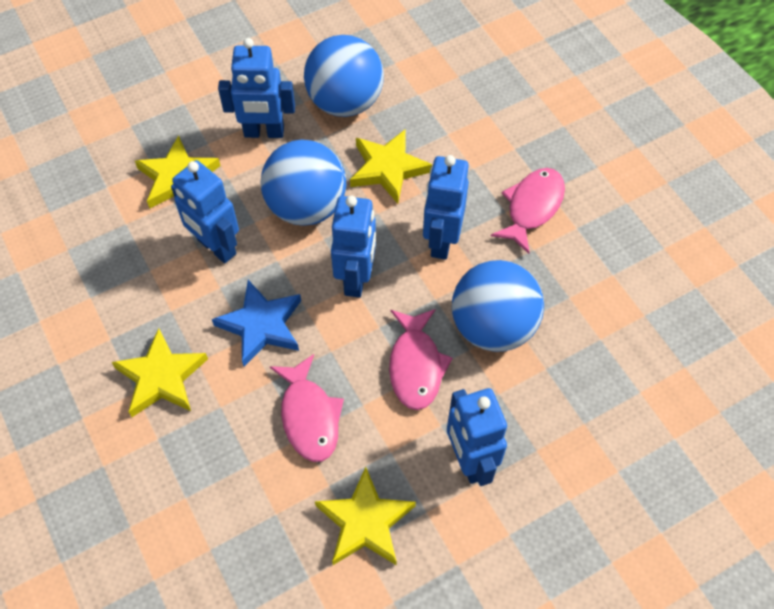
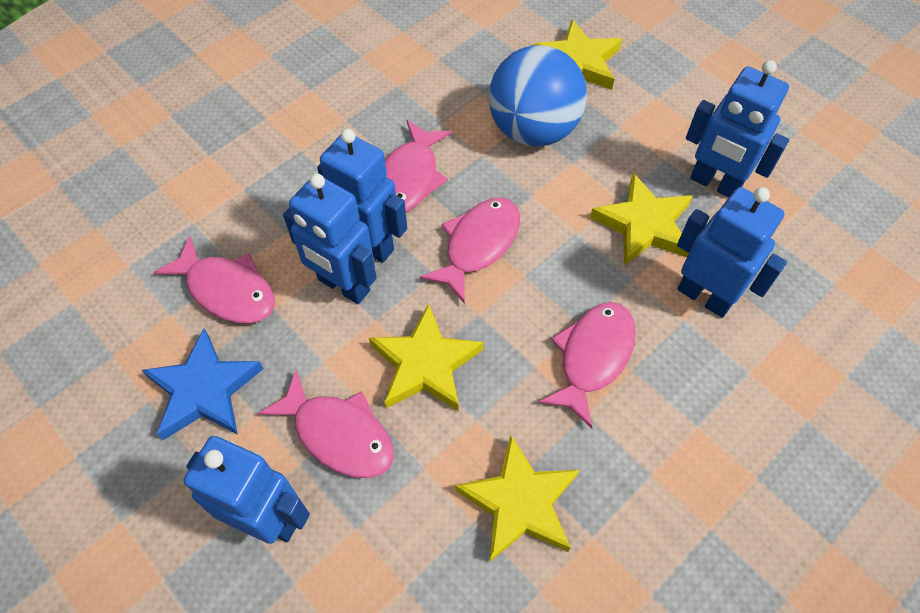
blue ball: 3 -> 1
pink fish: 3 -> 5

